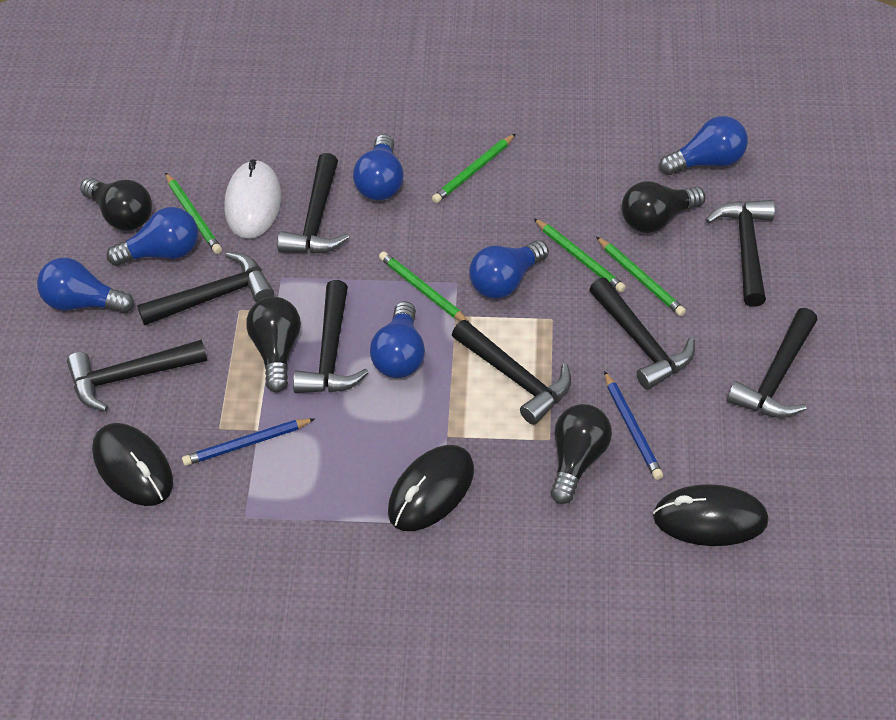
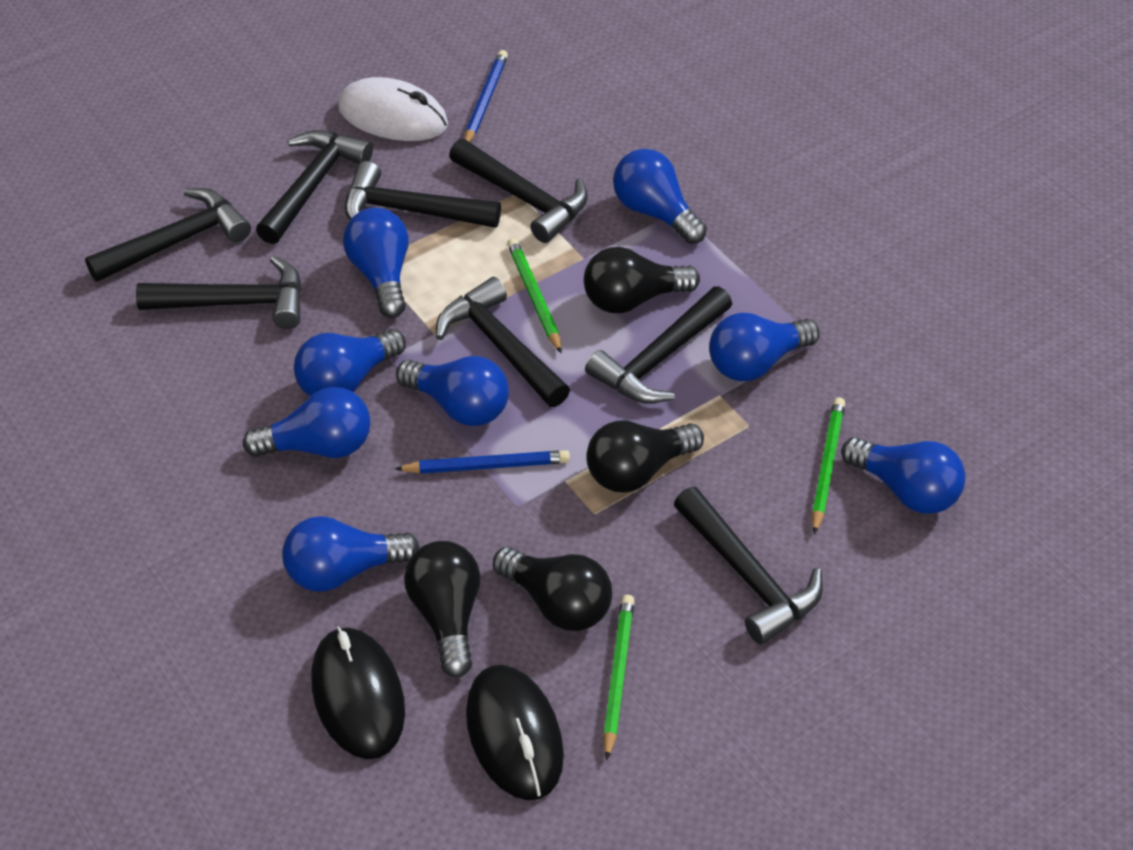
black mouse: 3 -> 2
blue light bulb: 6 -> 8
green pencil: 5 -> 3

